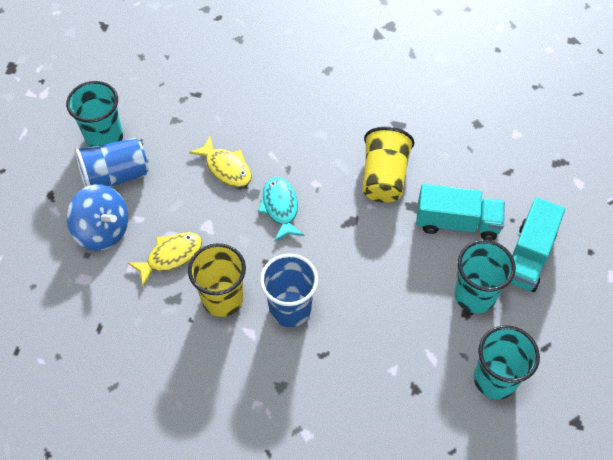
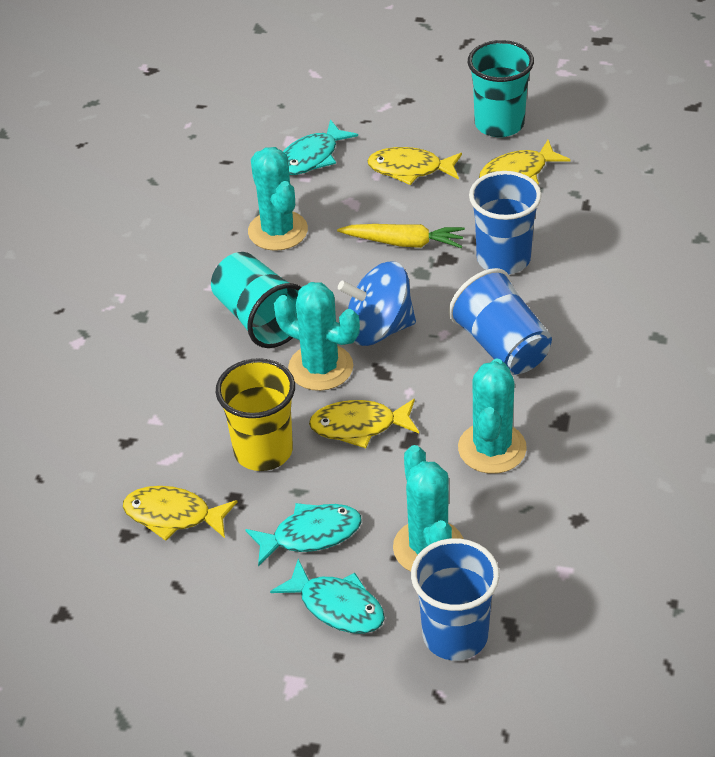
blue cup: 2 -> 3
turquoise cactus: 0 -> 4
turquoise cup: 3 -> 2
turquoise fish: 1 -> 3
turquoise truck: 2 -> 0
yellow carrot: 0 -> 1
yellow cup: 2 -> 1
yellow fish: 2 -> 4

